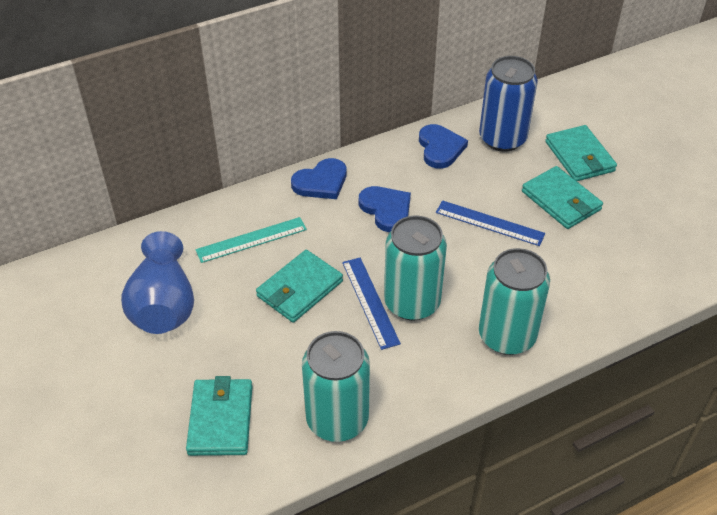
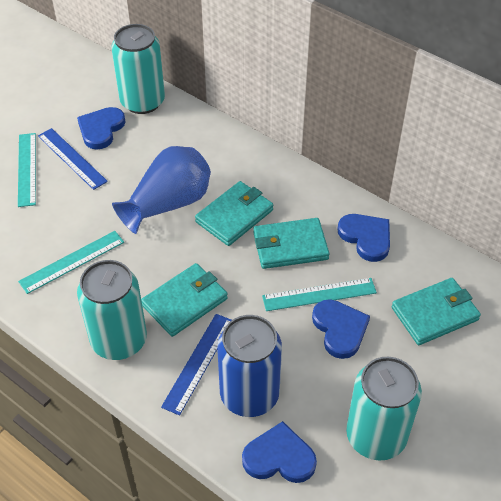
blue heart: 3 -> 4
turquoise ruler: 1 -> 3

